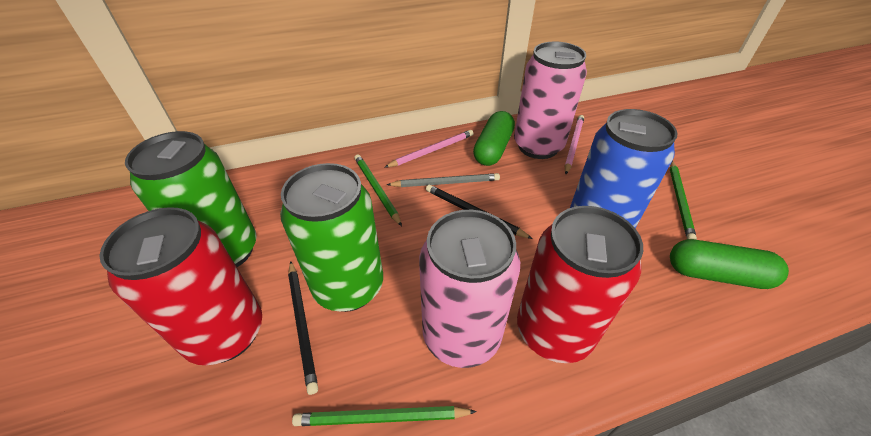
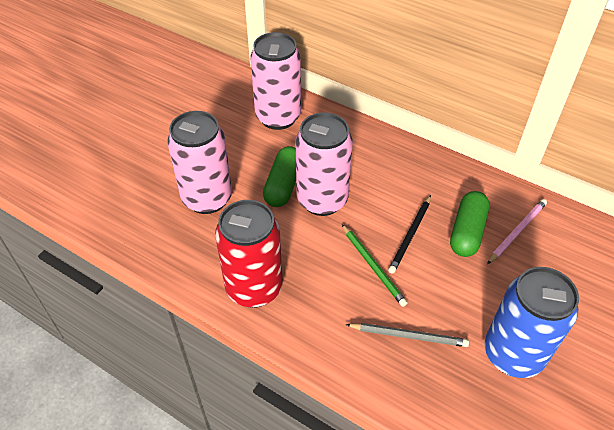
black pencil: 2 -> 1
green can: 2 -> 0
green pencil: 3 -> 1
pink can: 2 -> 3
pink pencil: 2 -> 1
red can: 2 -> 1

